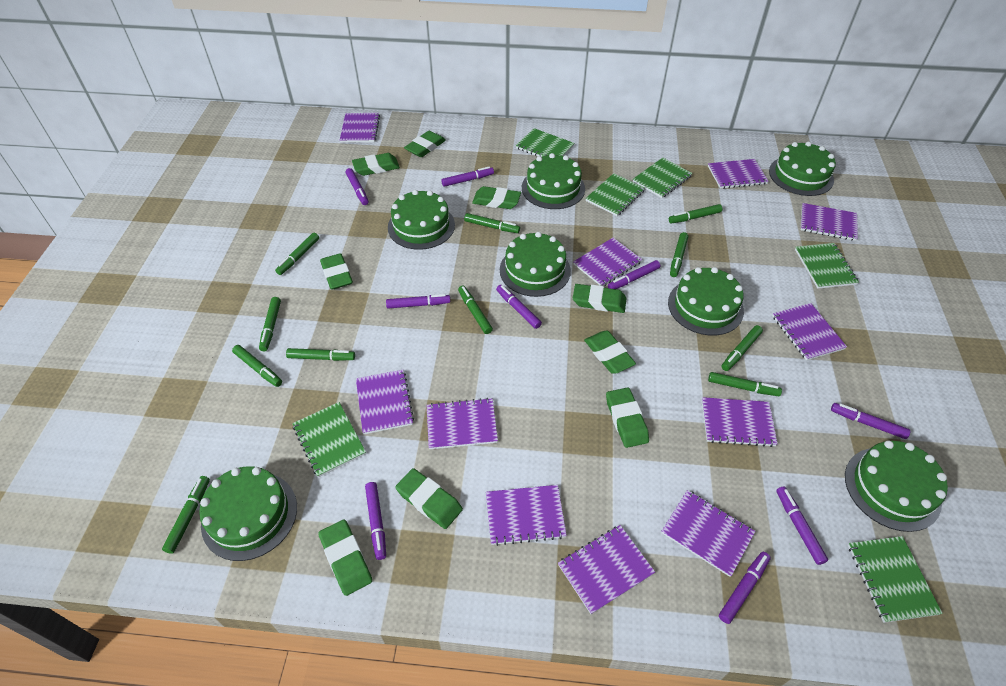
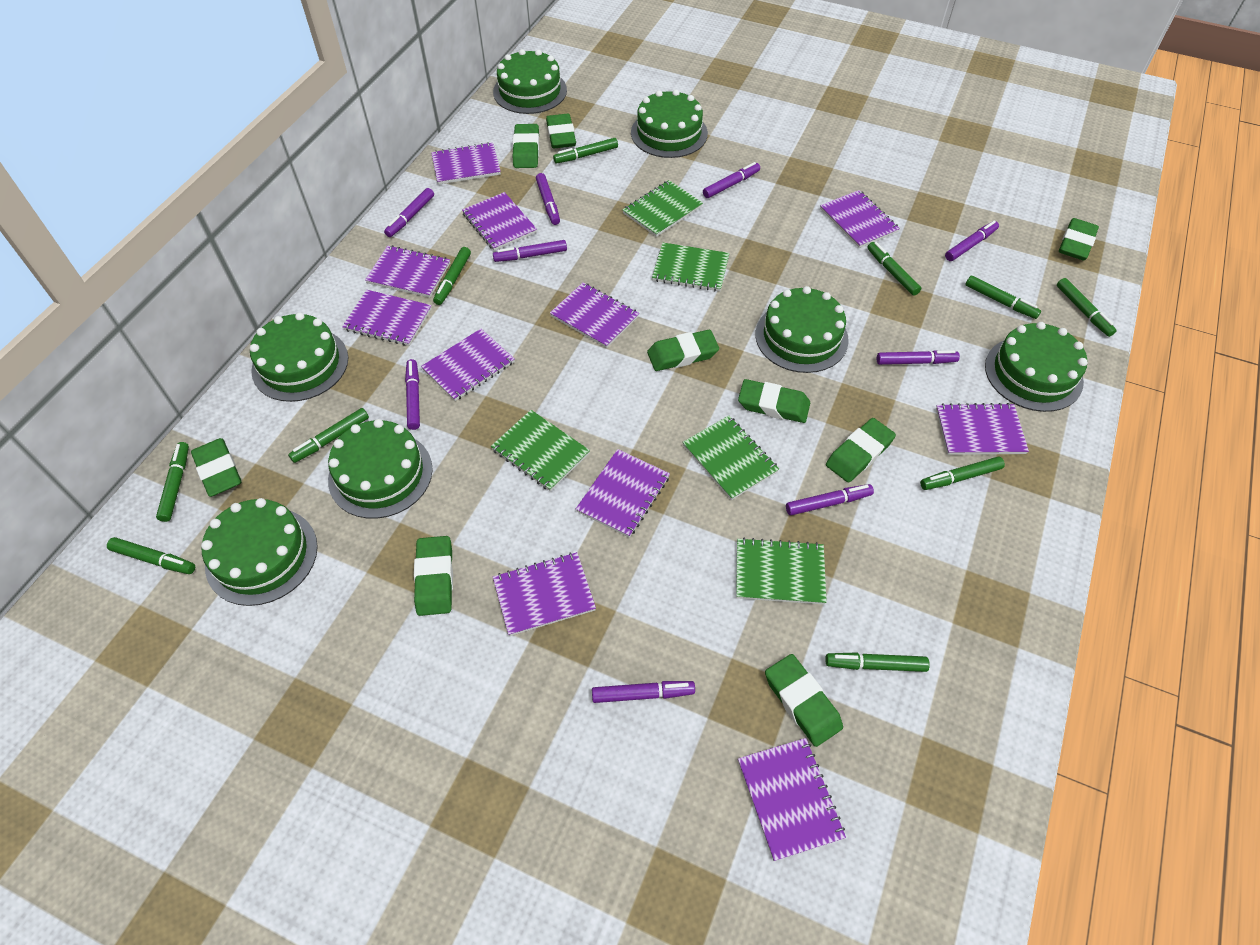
green marker: 11 -> 10
green notebook: 6 -> 5

